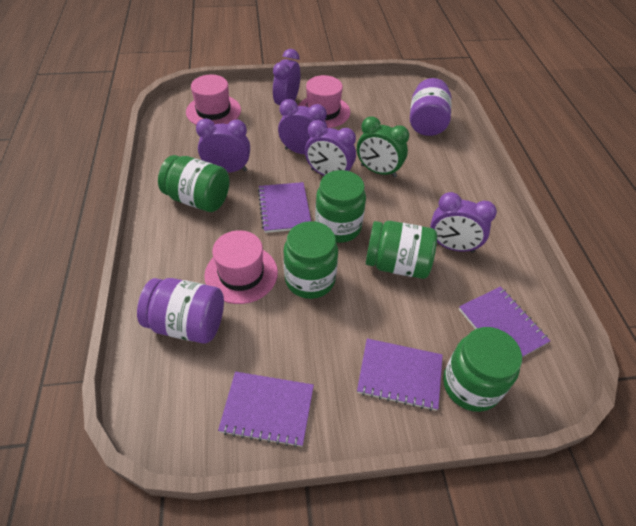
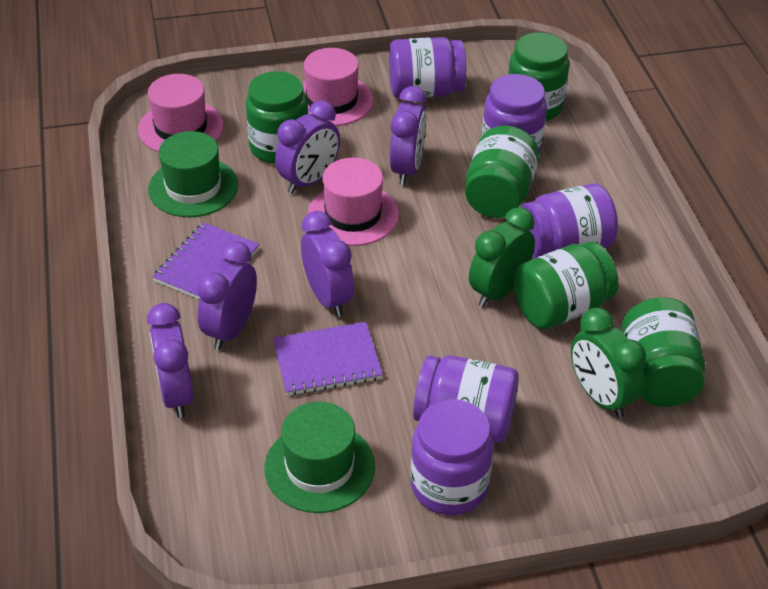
green clock: 1 -> 2
green hat: 0 -> 2
purple jar: 2 -> 5
purple notebook: 4 -> 2

